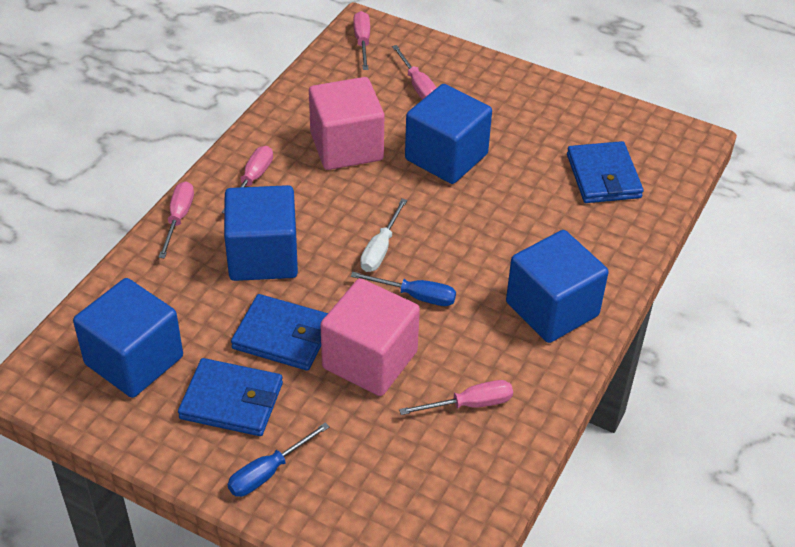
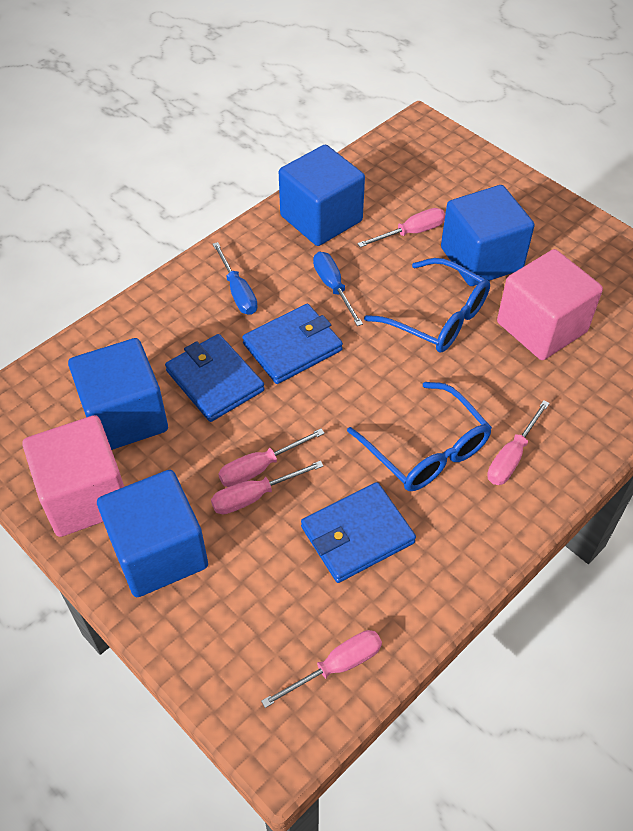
blue glasses: 0 -> 2
white screwdriver: 1 -> 0

